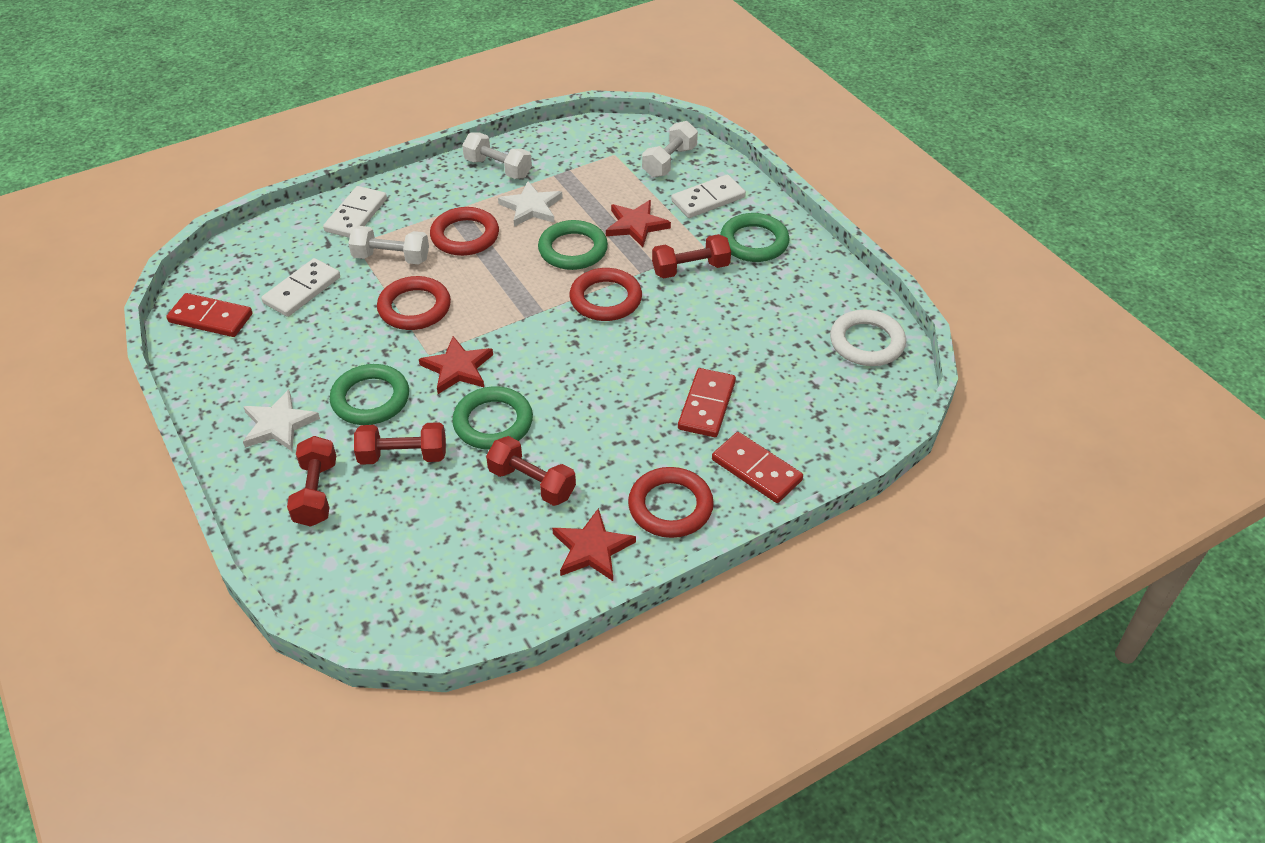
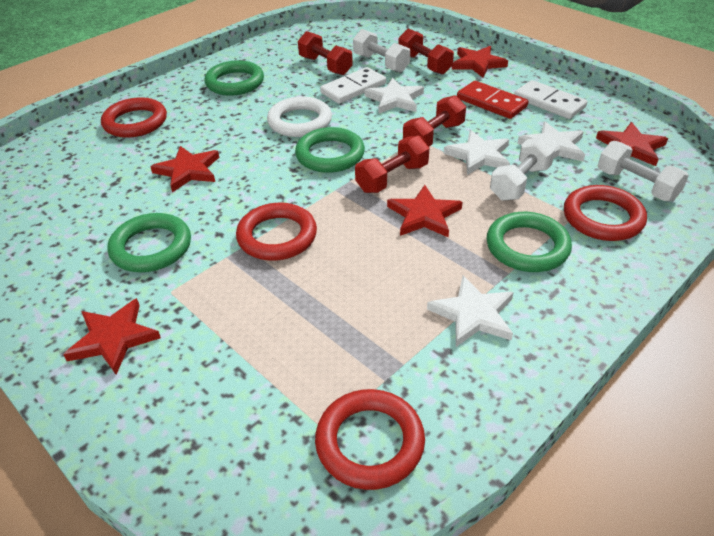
red domino: 3 -> 1
red star: 3 -> 5
white domino: 3 -> 2
white star: 2 -> 4

